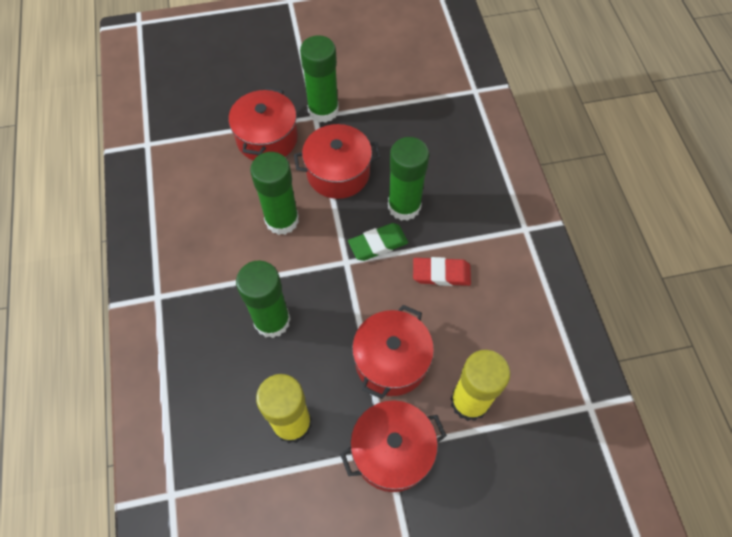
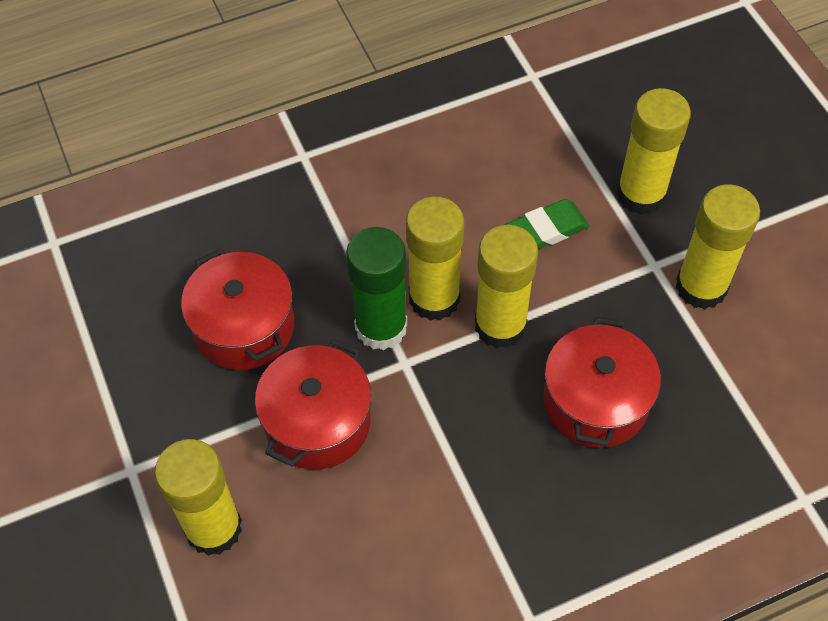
green glue stick: 4 -> 1
red eraser: 1 -> 0
red pot: 4 -> 3
yellow glue stick: 2 -> 5

